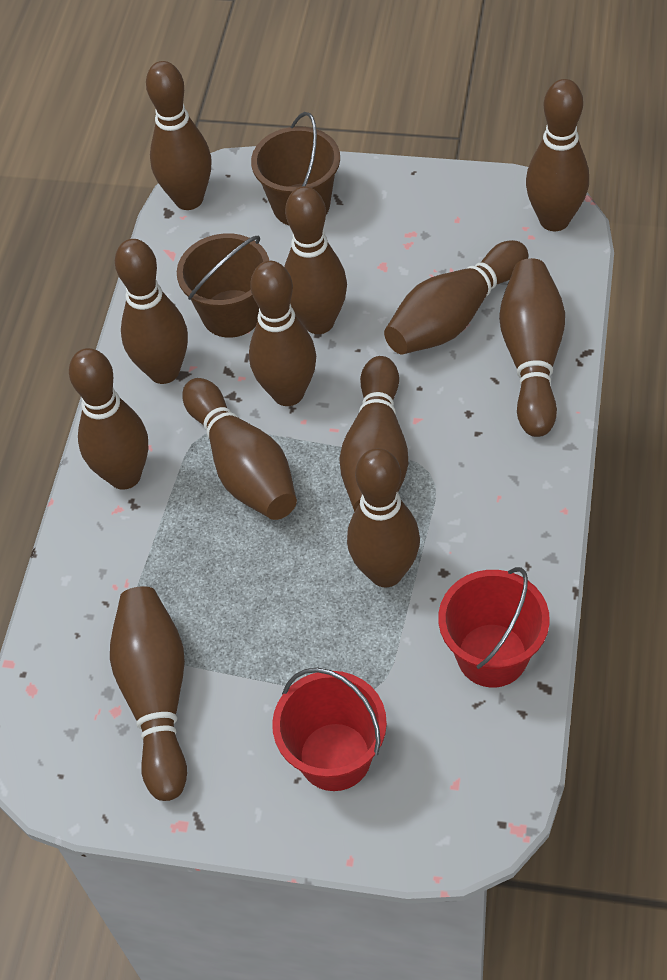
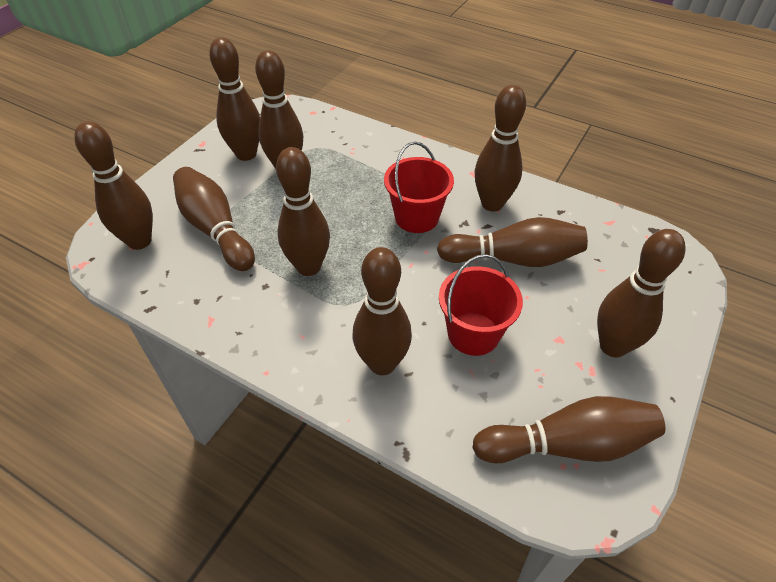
brown bowling pin: 12 -> 10
brown bucket: 2 -> 0

